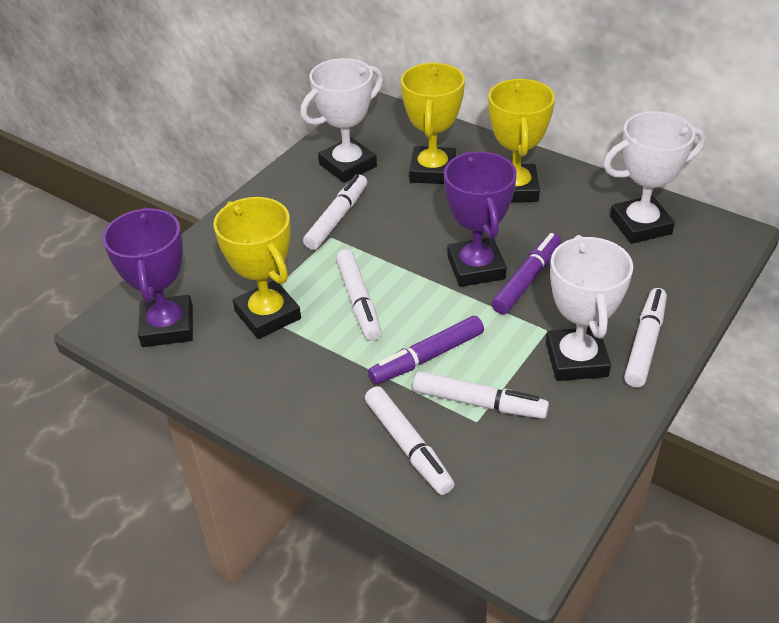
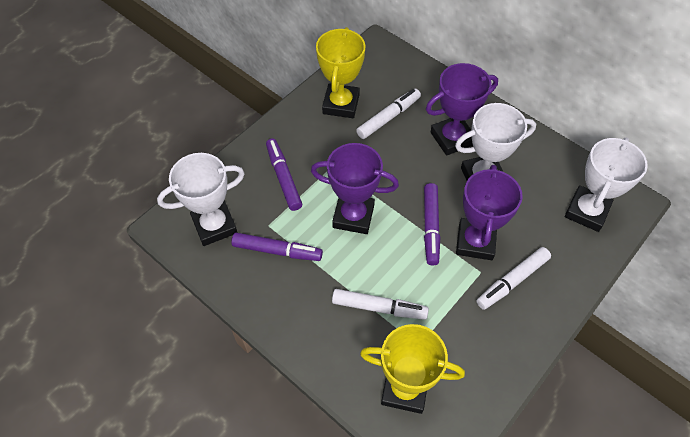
purple marker: 2 -> 3
purple trophy: 2 -> 3
white marker: 5 -> 3
yellow trophy: 3 -> 2

